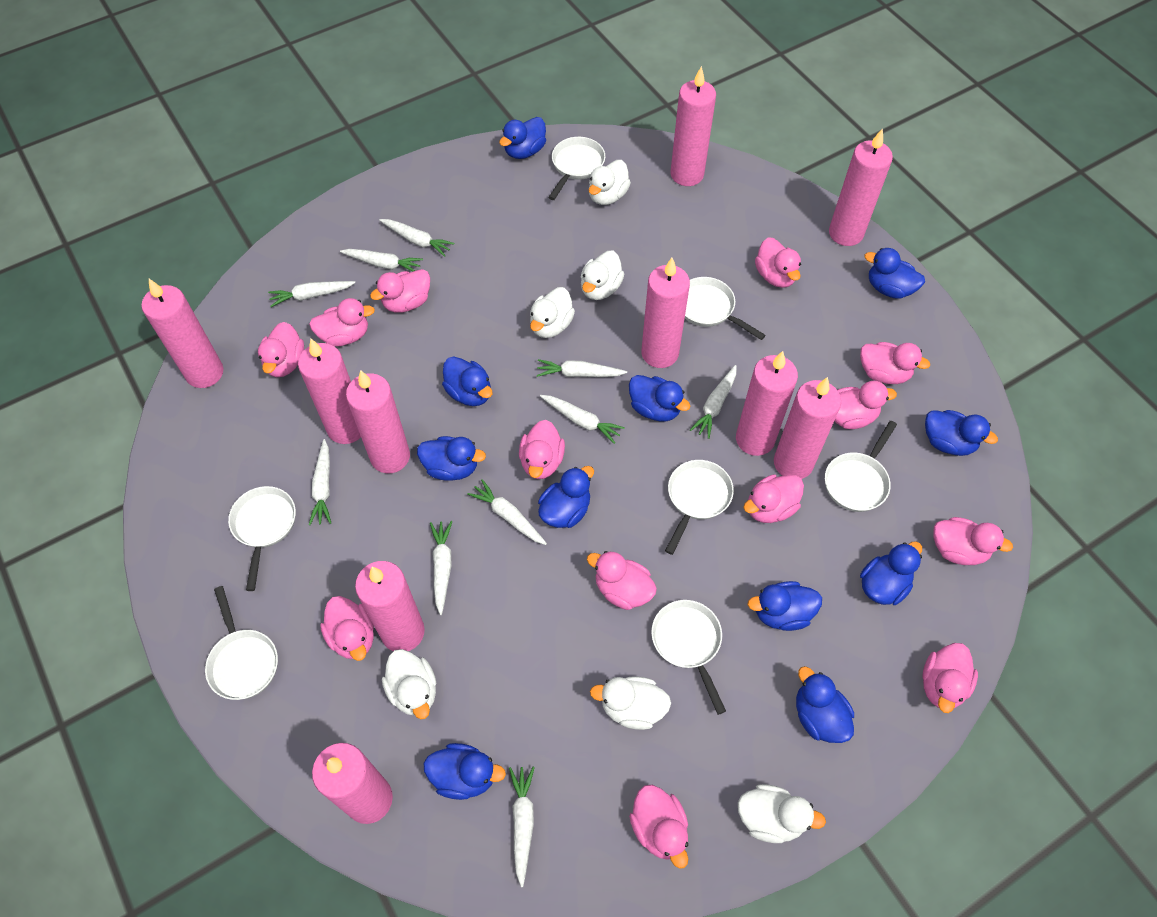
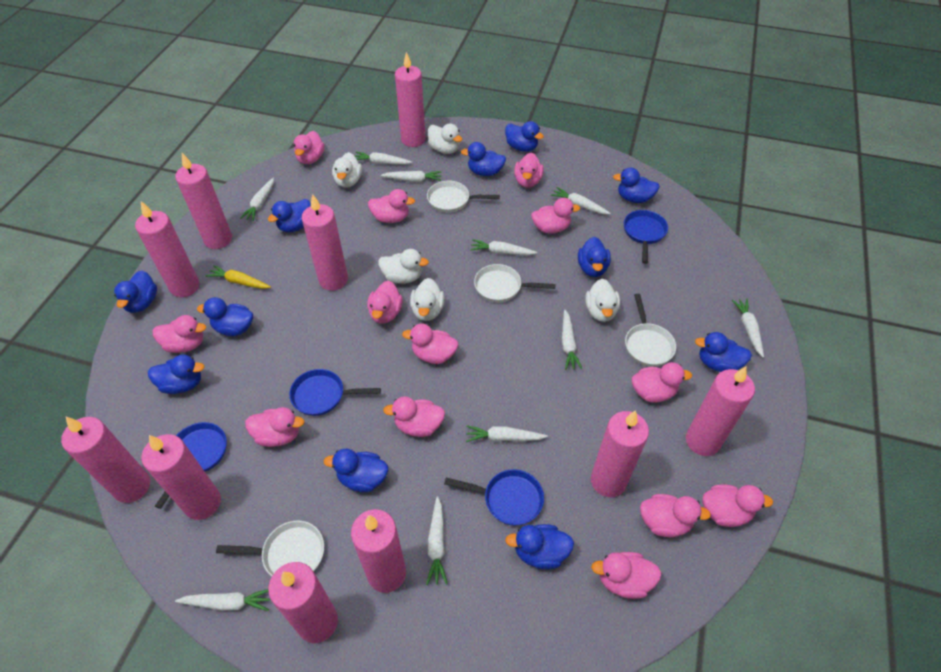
blue pan: 0 -> 4
white duck: 6 -> 5
white pan: 7 -> 4
yellow carrot: 0 -> 1

